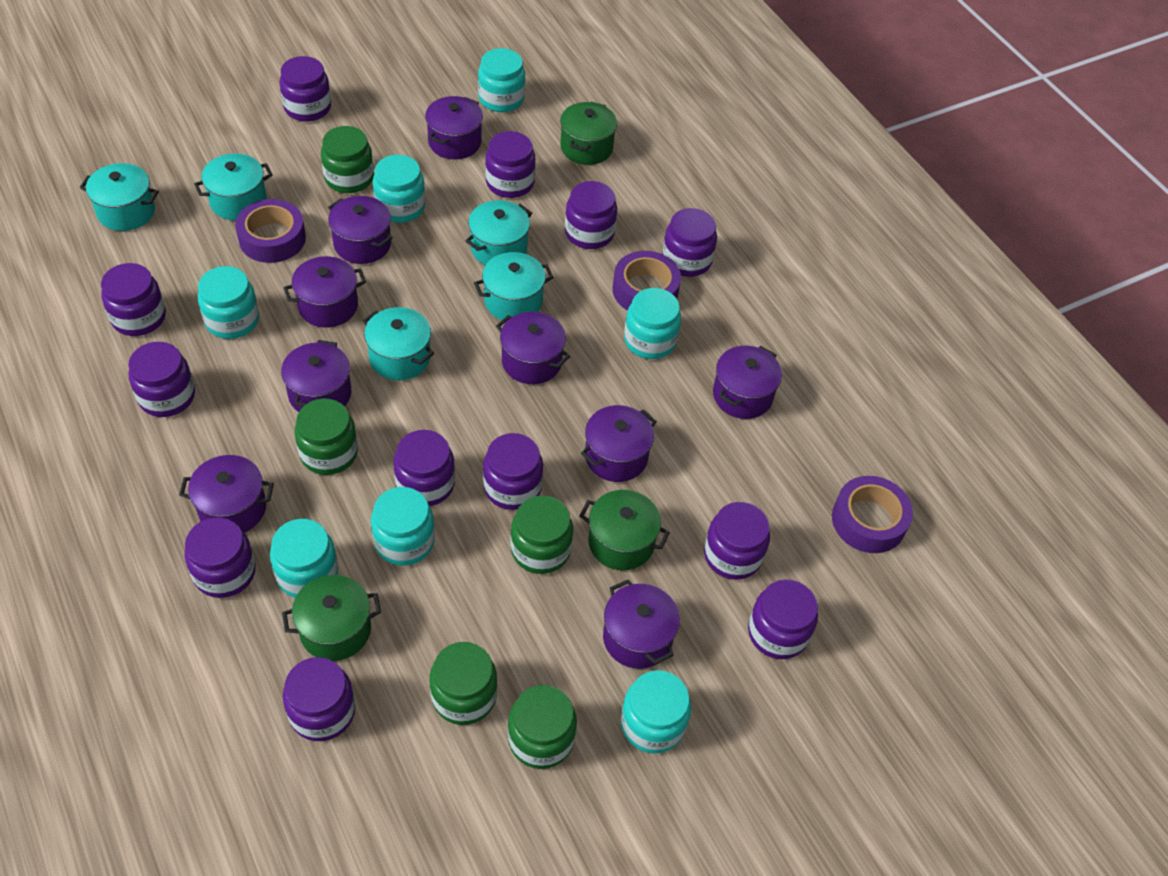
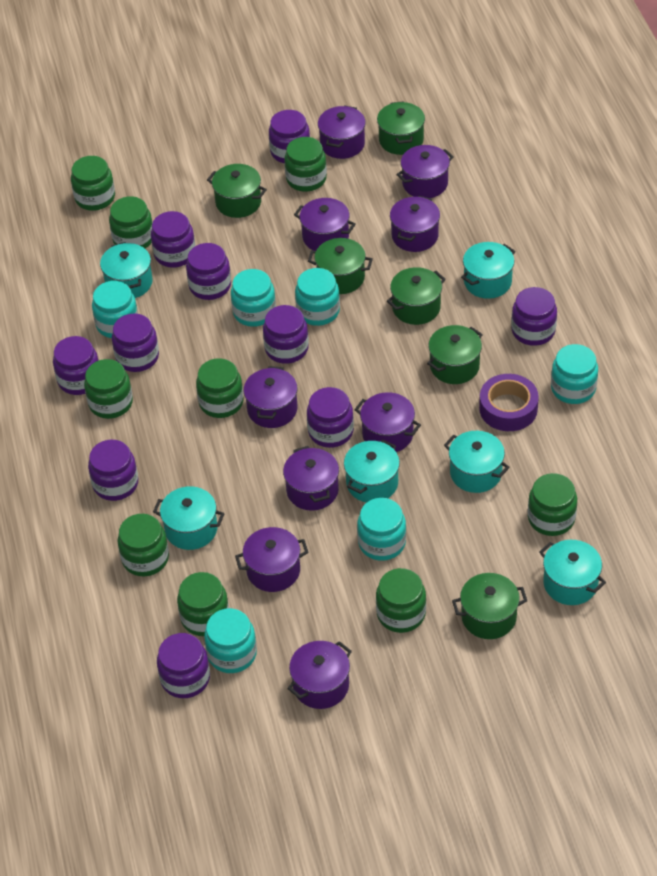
green jar: 5 -> 9
green pot: 3 -> 6
purple jar: 12 -> 10
purple tape: 3 -> 1
turquoise jar: 7 -> 6
turquoise pot: 5 -> 6

